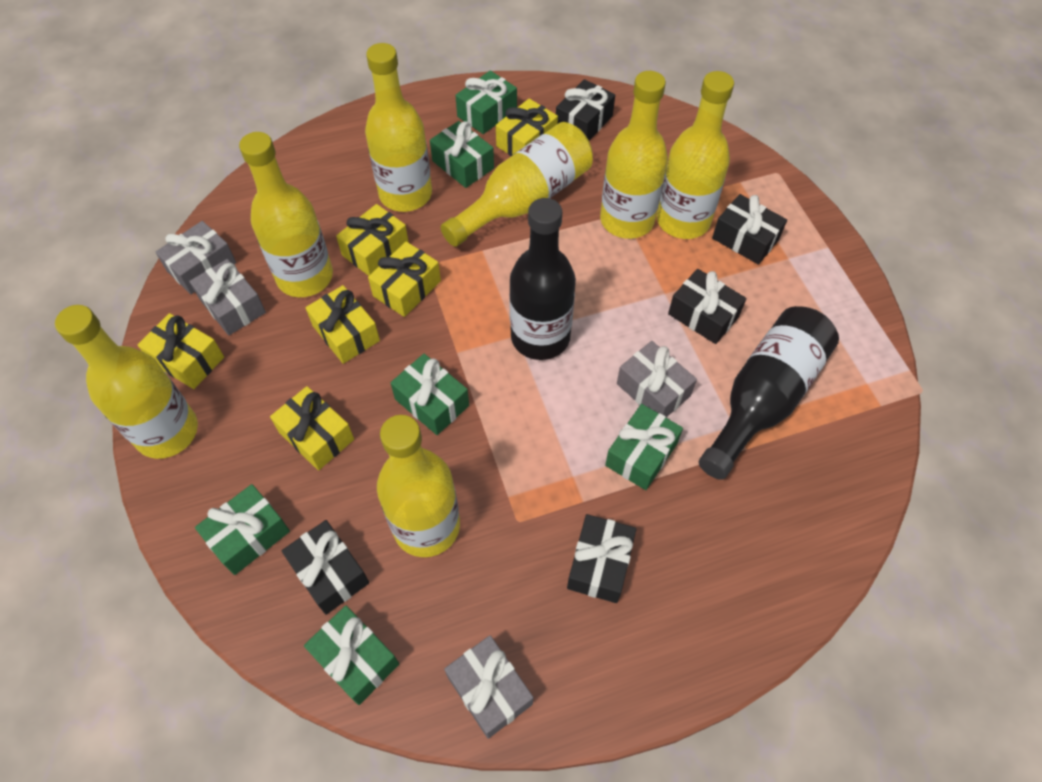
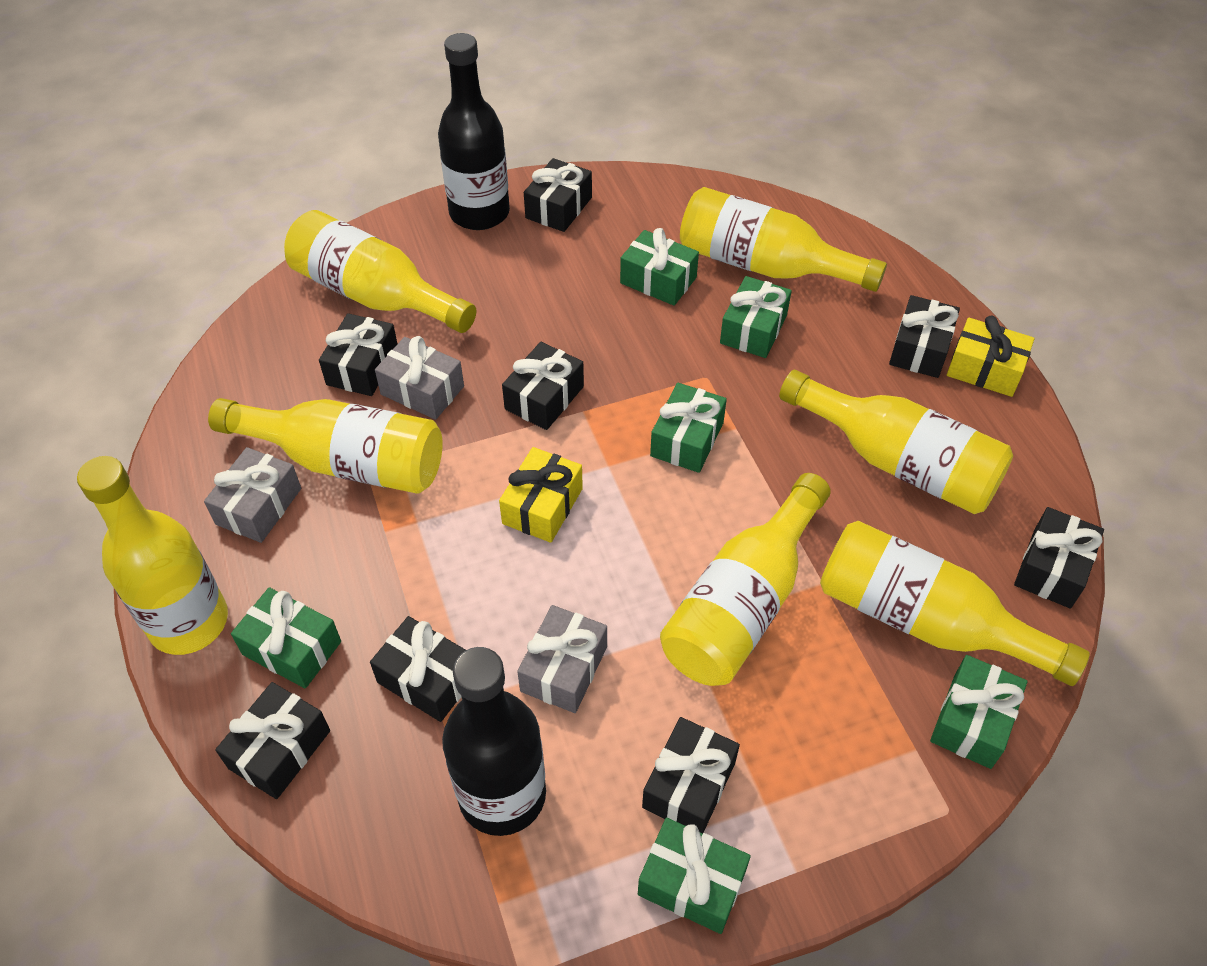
black gift: 5 -> 8
grey gift: 4 -> 3
yellow gift: 6 -> 2

